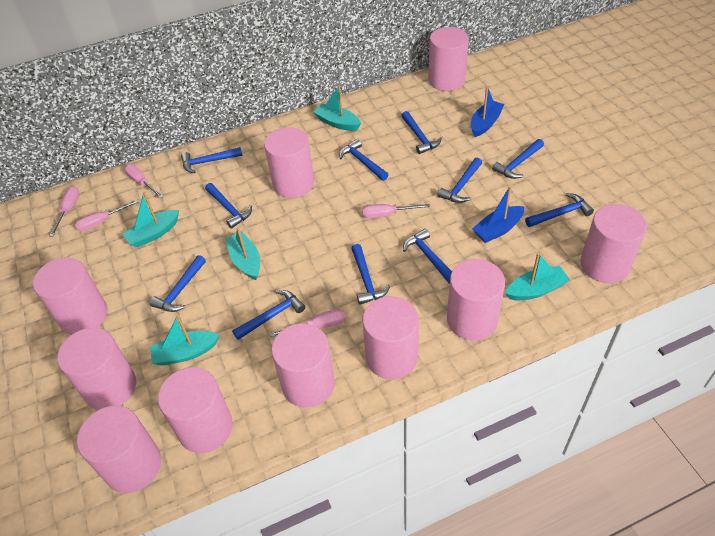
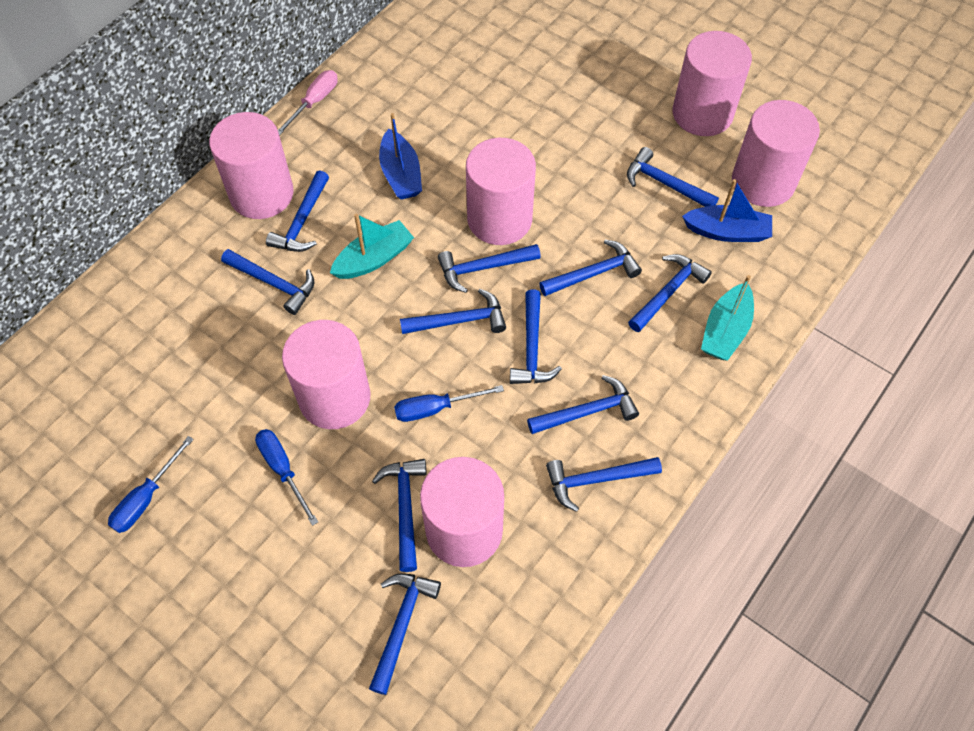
blue hammer: 11 -> 12
blue screwdriver: 0 -> 3
pink cylinder: 10 -> 6
pink screwdriver: 5 -> 1
turquoise boat: 5 -> 2

